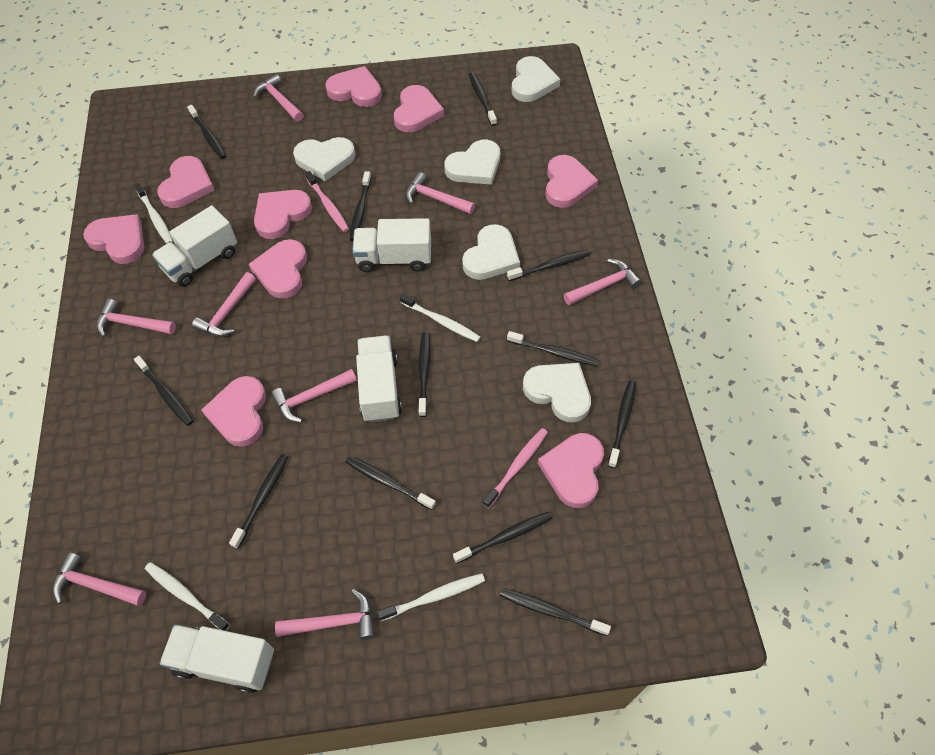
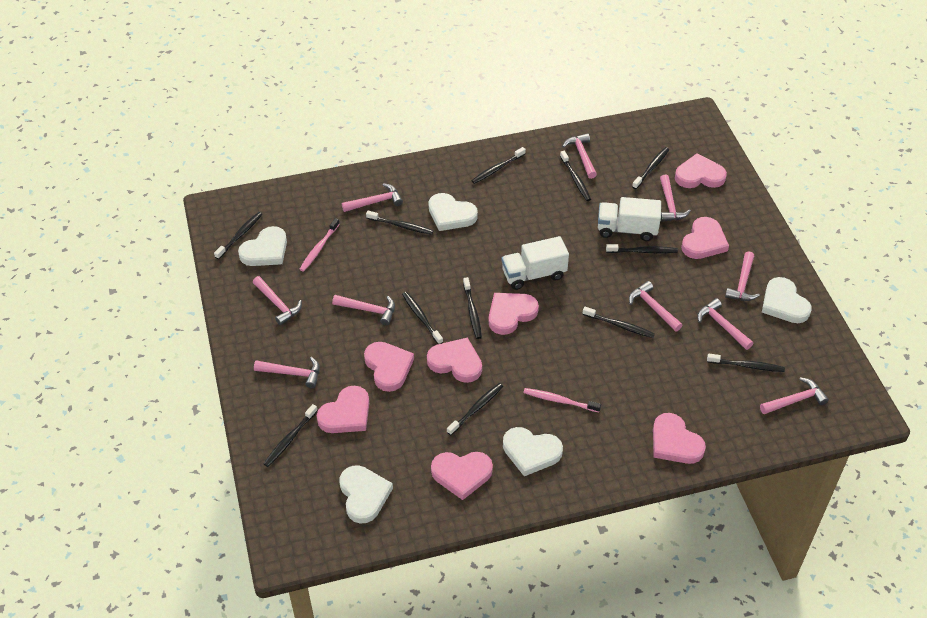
pink hammer: 8 -> 10
pink heart: 9 -> 8
white toothbrush: 4 -> 0
white truck: 4 -> 2

